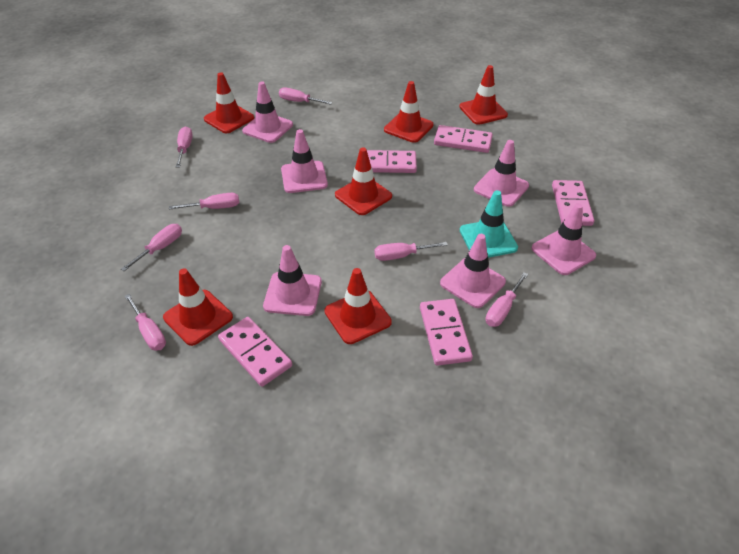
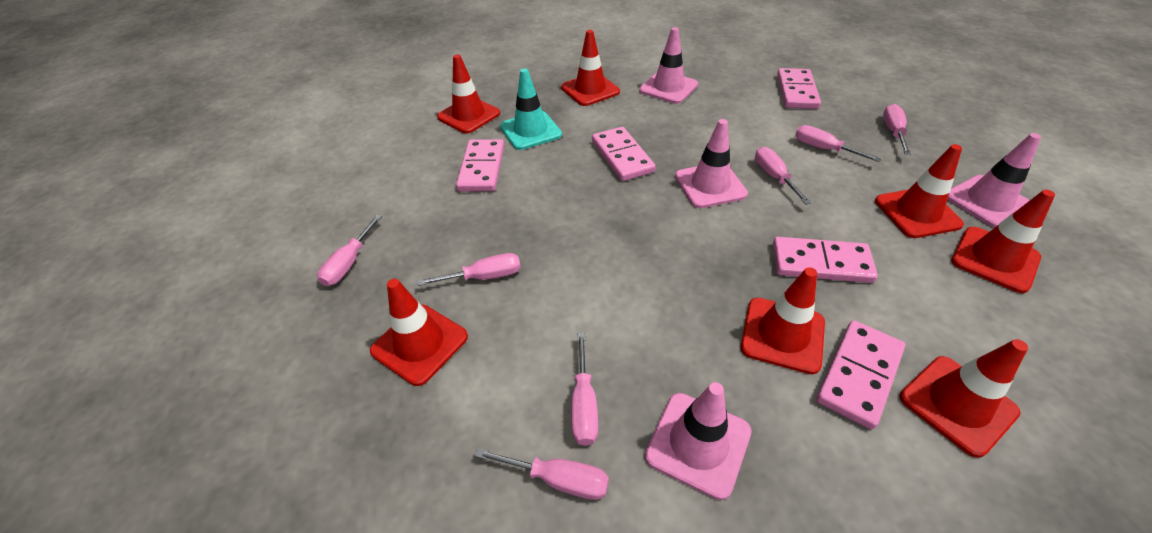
pink traffic cone: 6 -> 4
red traffic cone: 6 -> 7

